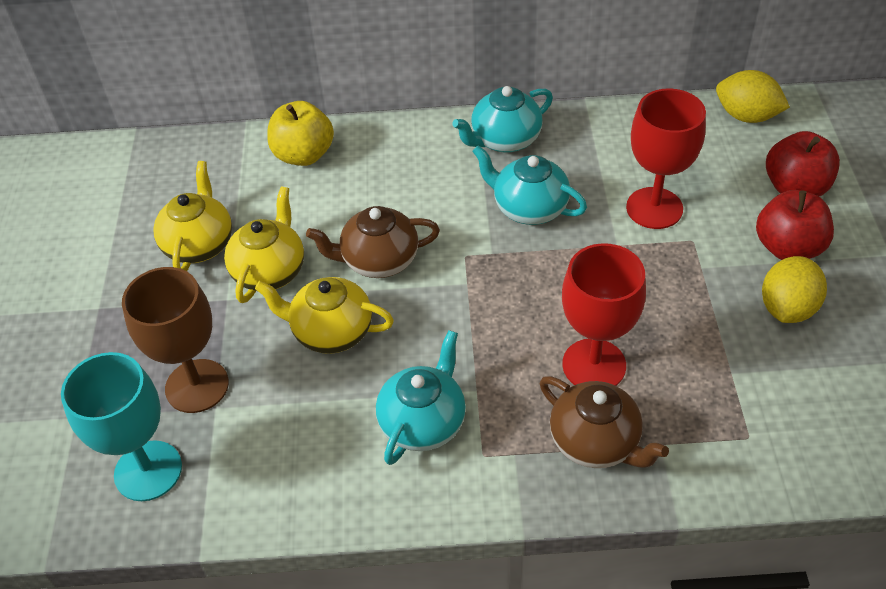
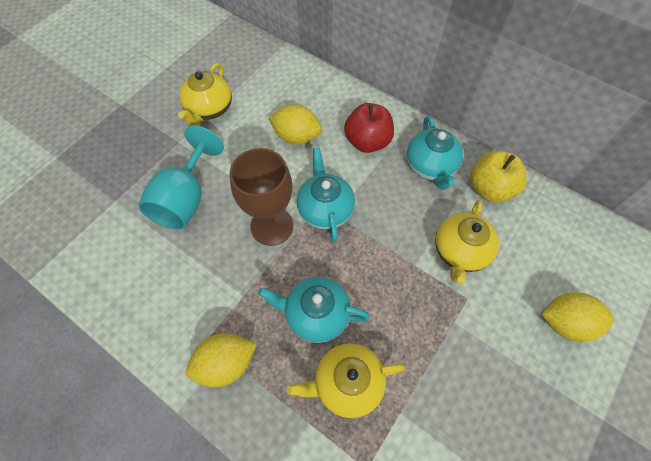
brown teapot: 2 -> 0
red apple: 2 -> 1
red goblet: 2 -> 0
yellow lemon: 2 -> 3

